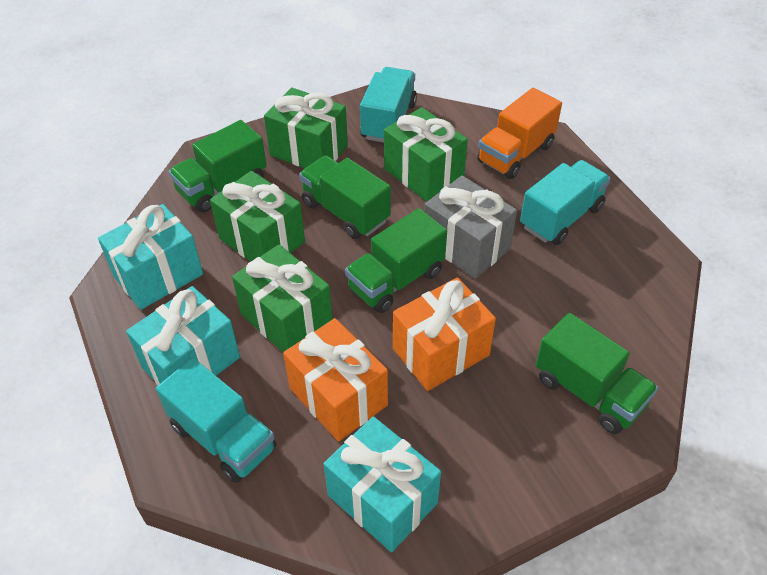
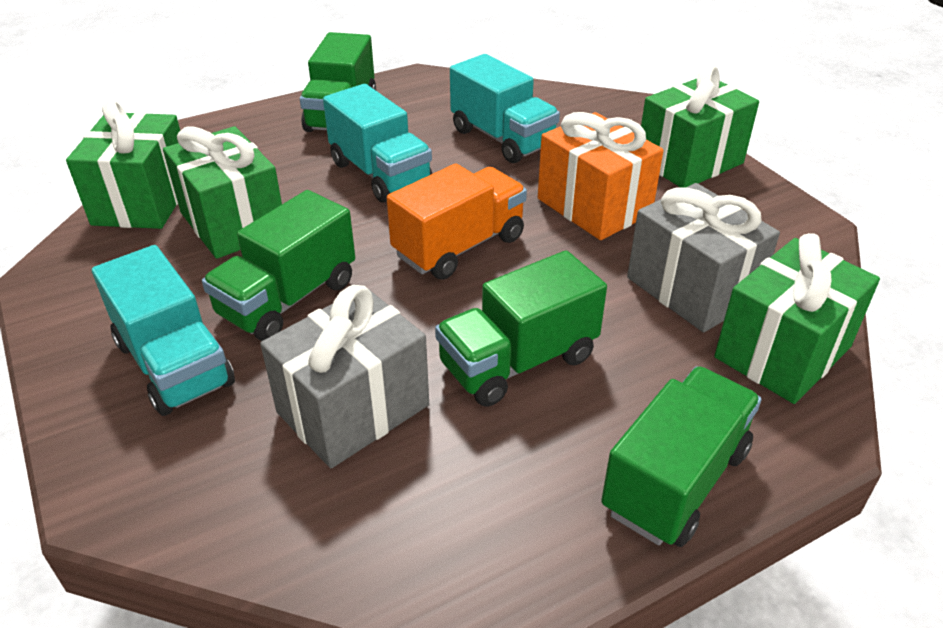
grey gift: 1 -> 2
orange gift: 2 -> 1
turquoise gift: 3 -> 0

